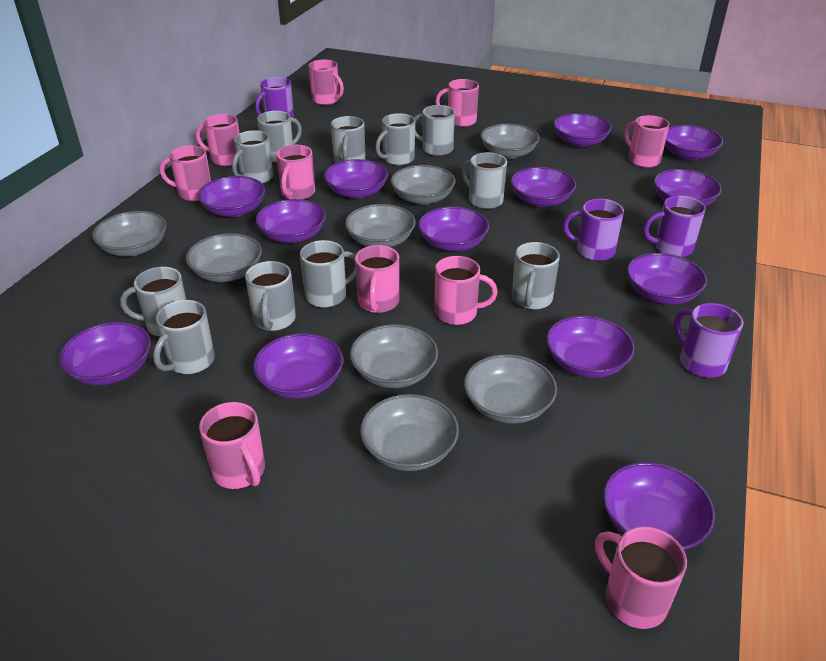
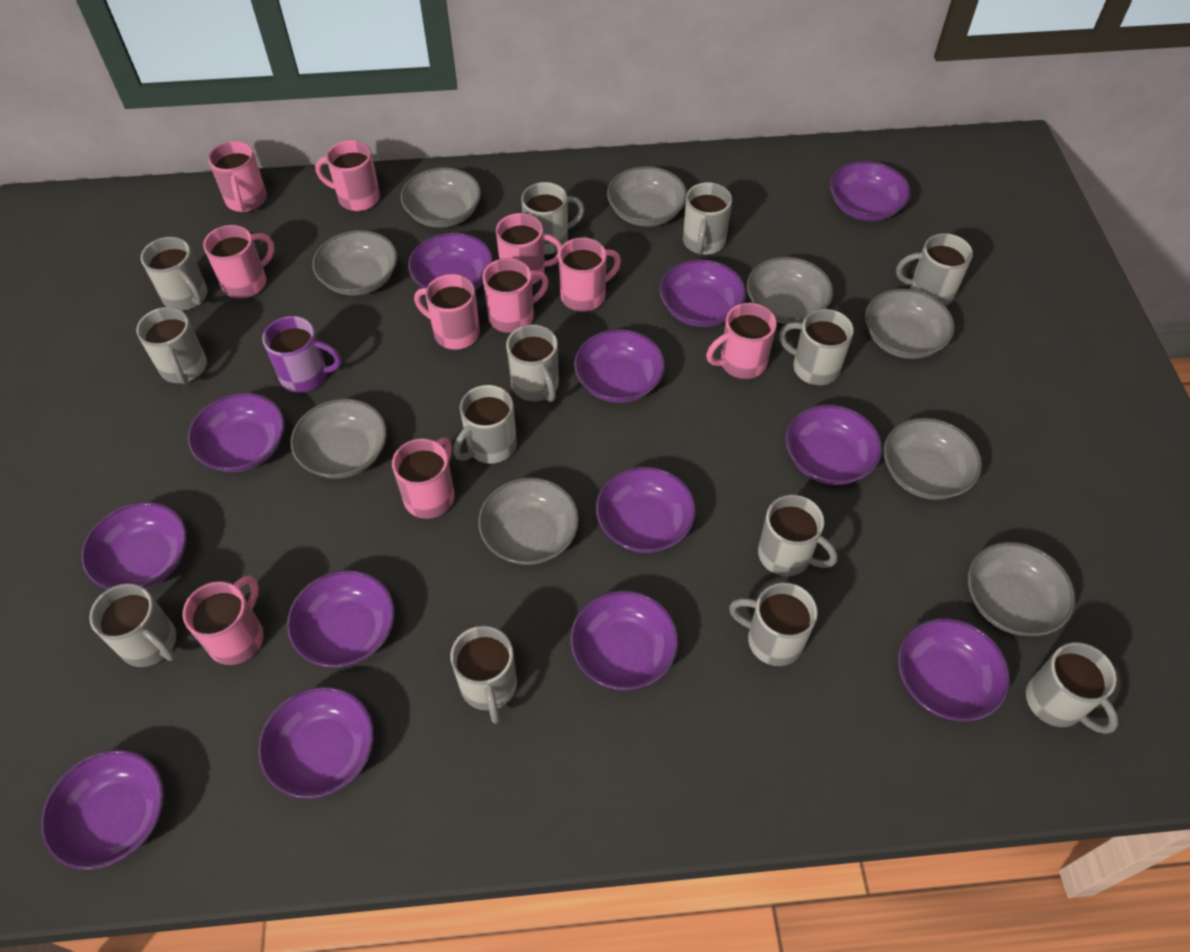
grey bowl: 8 -> 9
grey mug: 11 -> 13
purple mug: 4 -> 1

